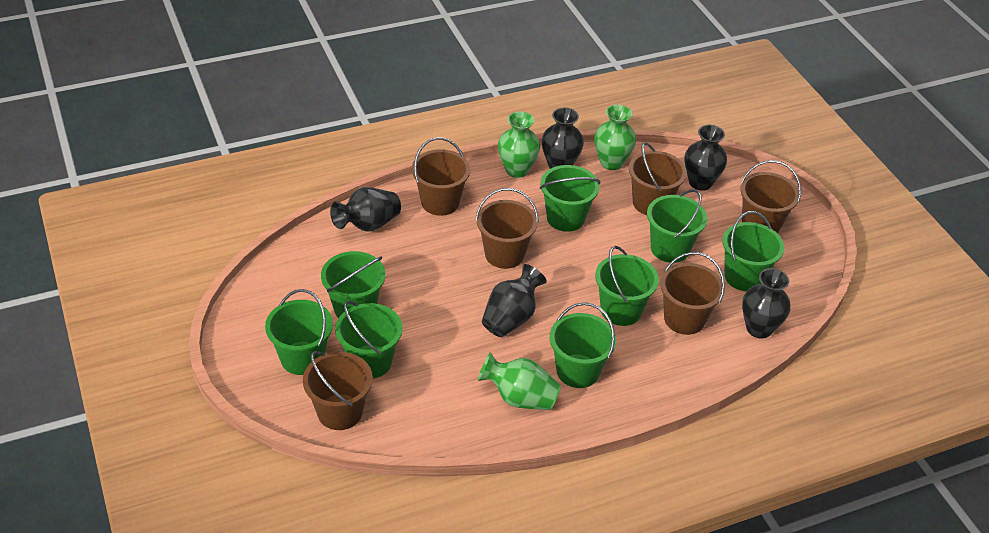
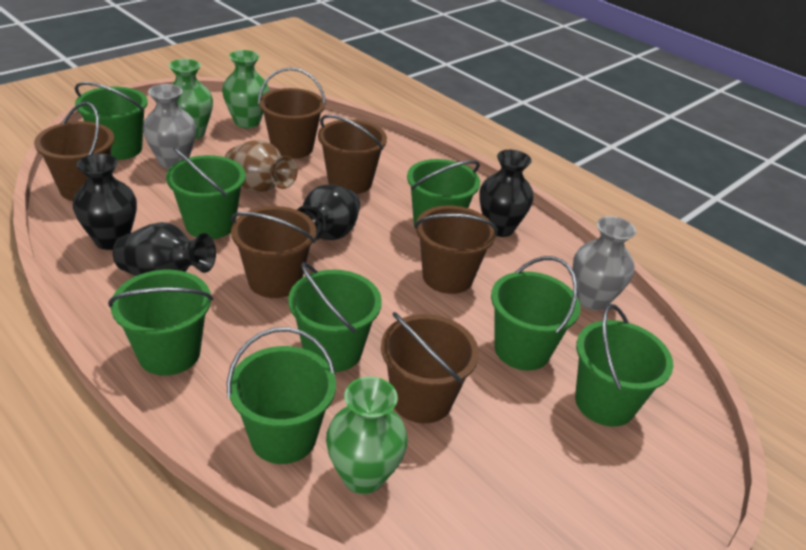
black vase: 5 -> 4
brown vase: 0 -> 1
grey vase: 0 -> 2

